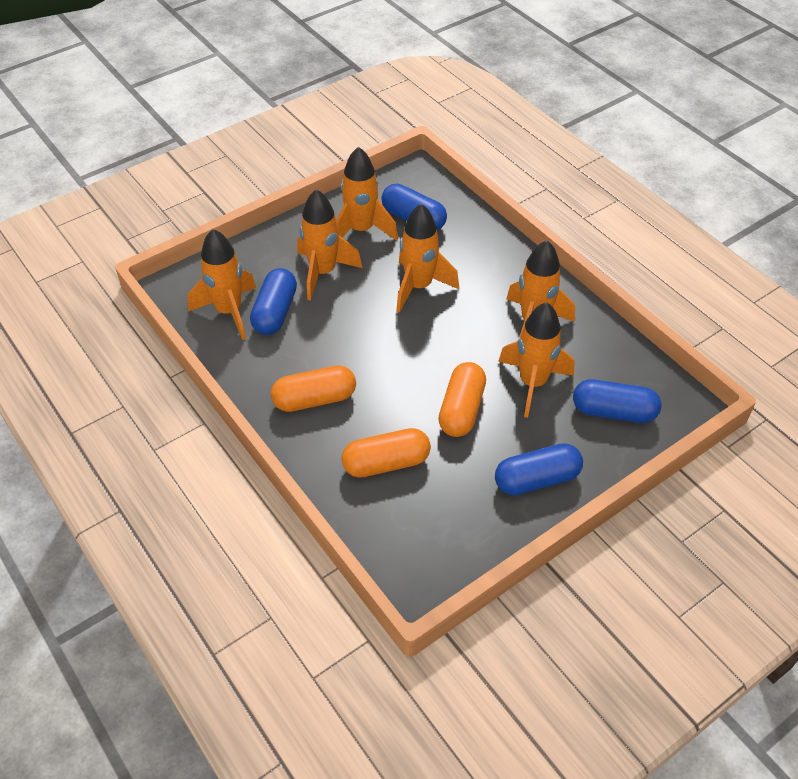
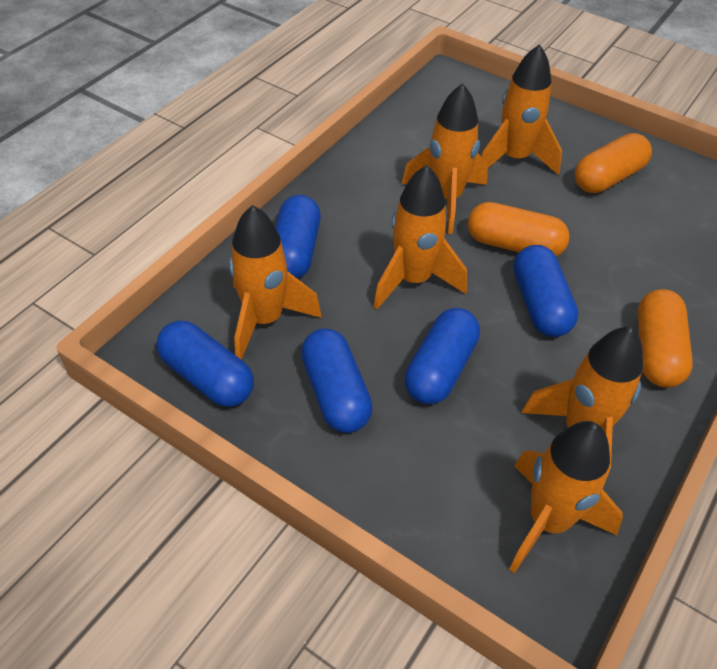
blue capsule: 4 -> 5

